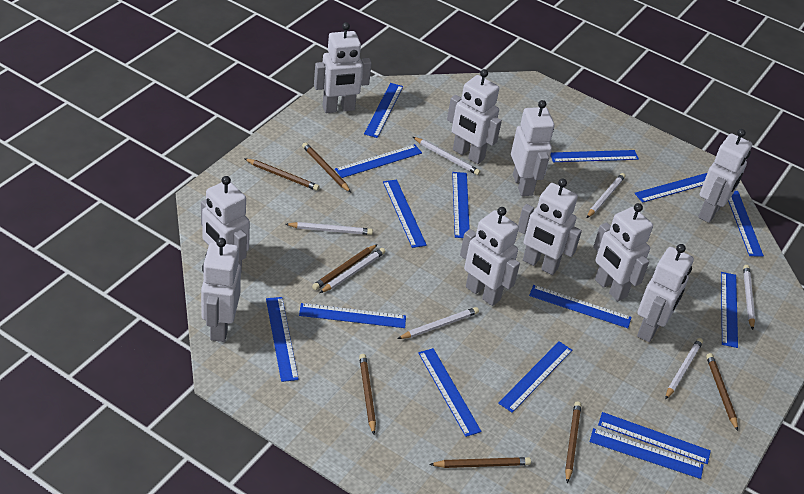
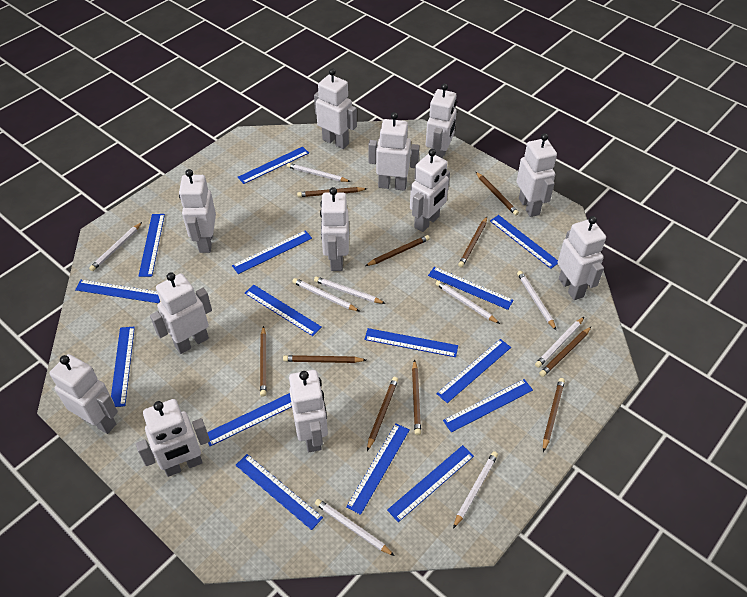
brown pencil: 7 -> 10
white pencil: 7 -> 9
white robot: 10 -> 12

